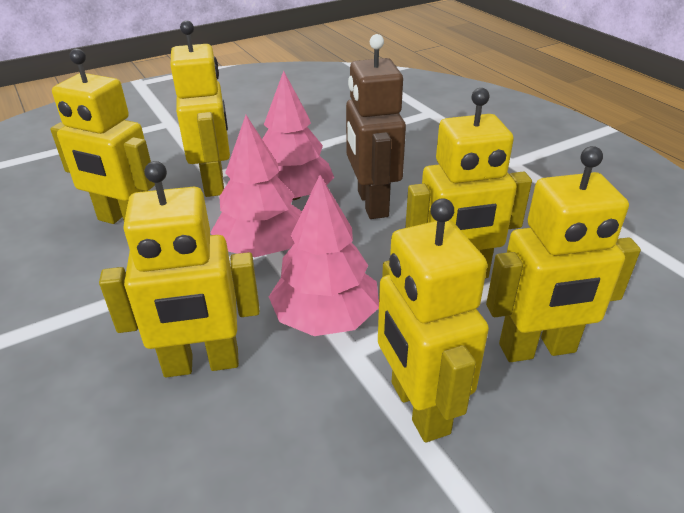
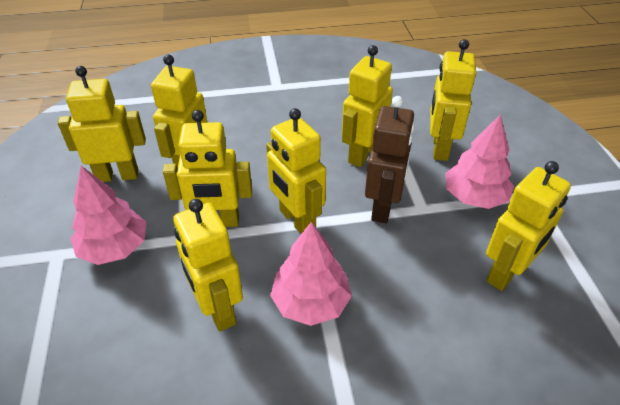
yellow robot: 6 -> 8

